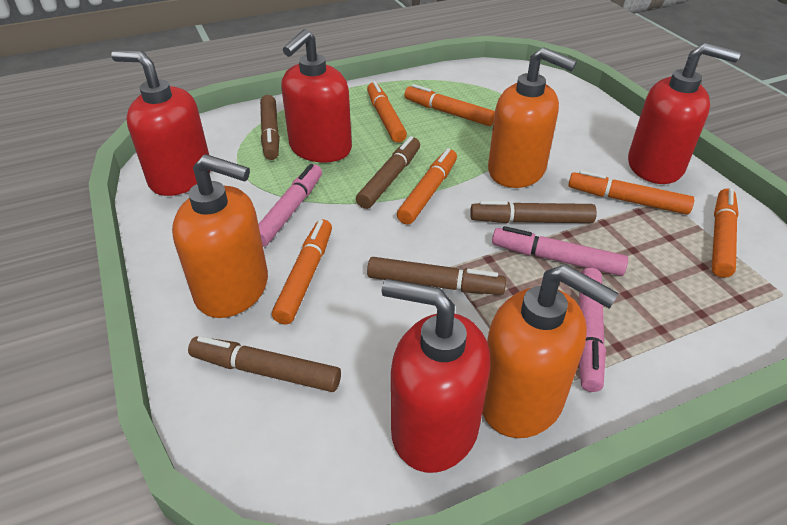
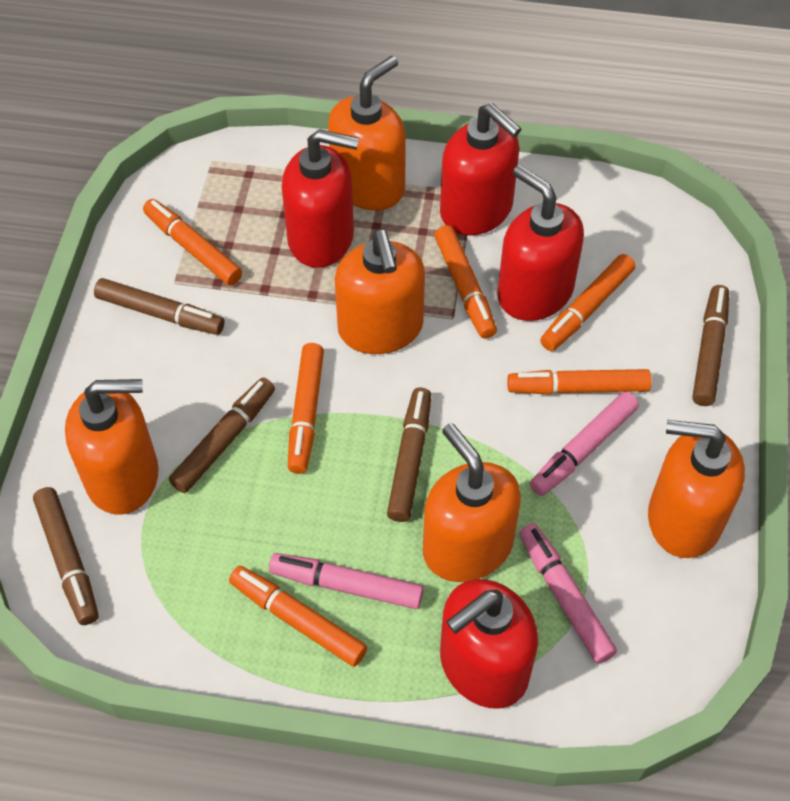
orange soap dispenser: 3 -> 5

